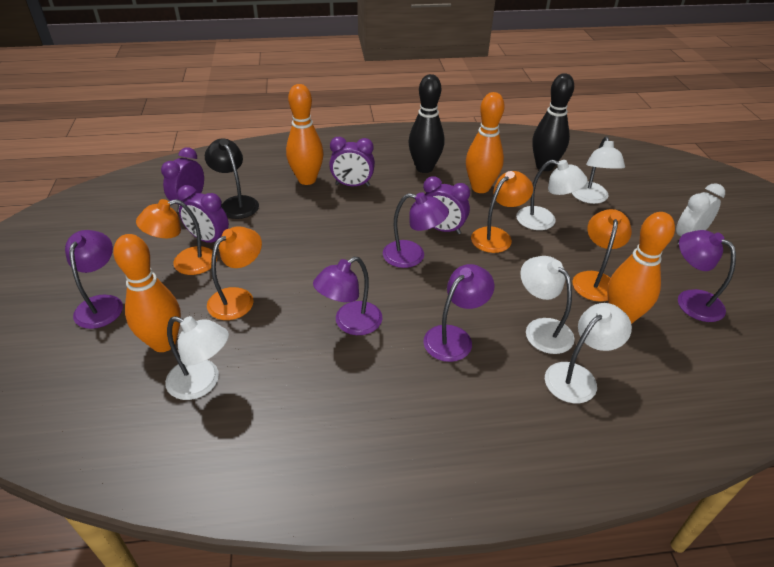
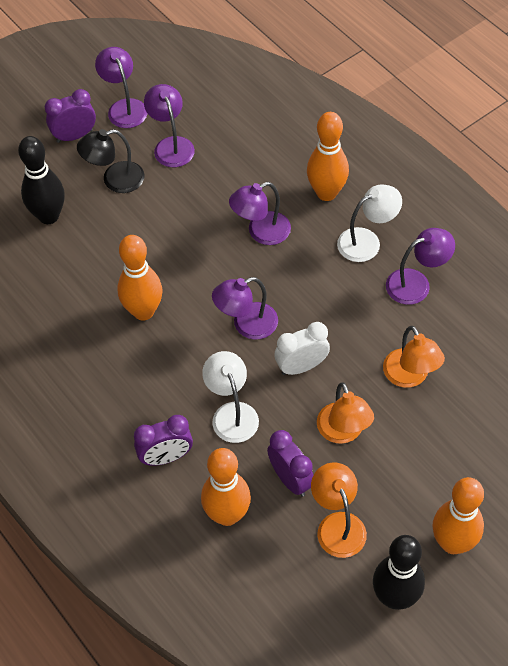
orange lamp: 4 -> 3
purple clock: 4 -> 3
white lamp: 5 -> 2

